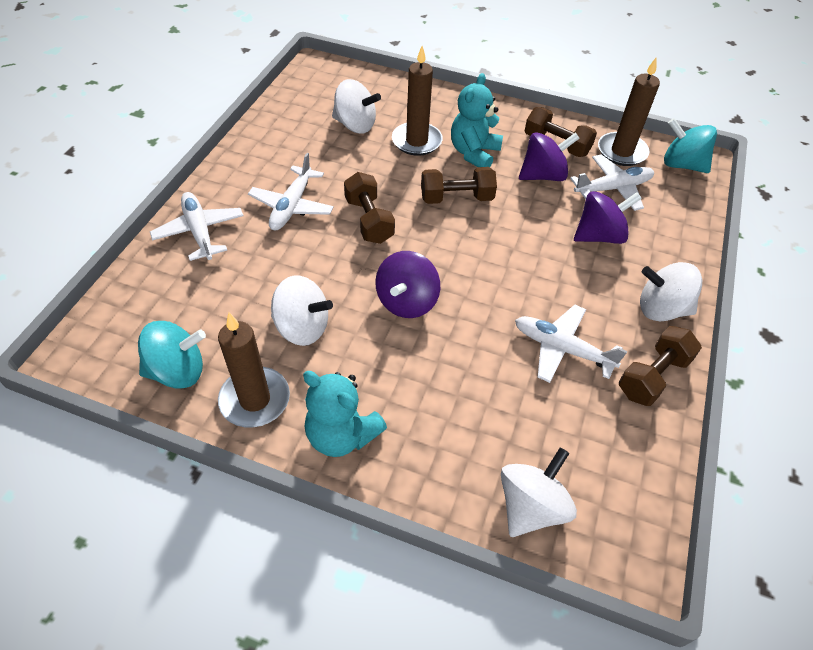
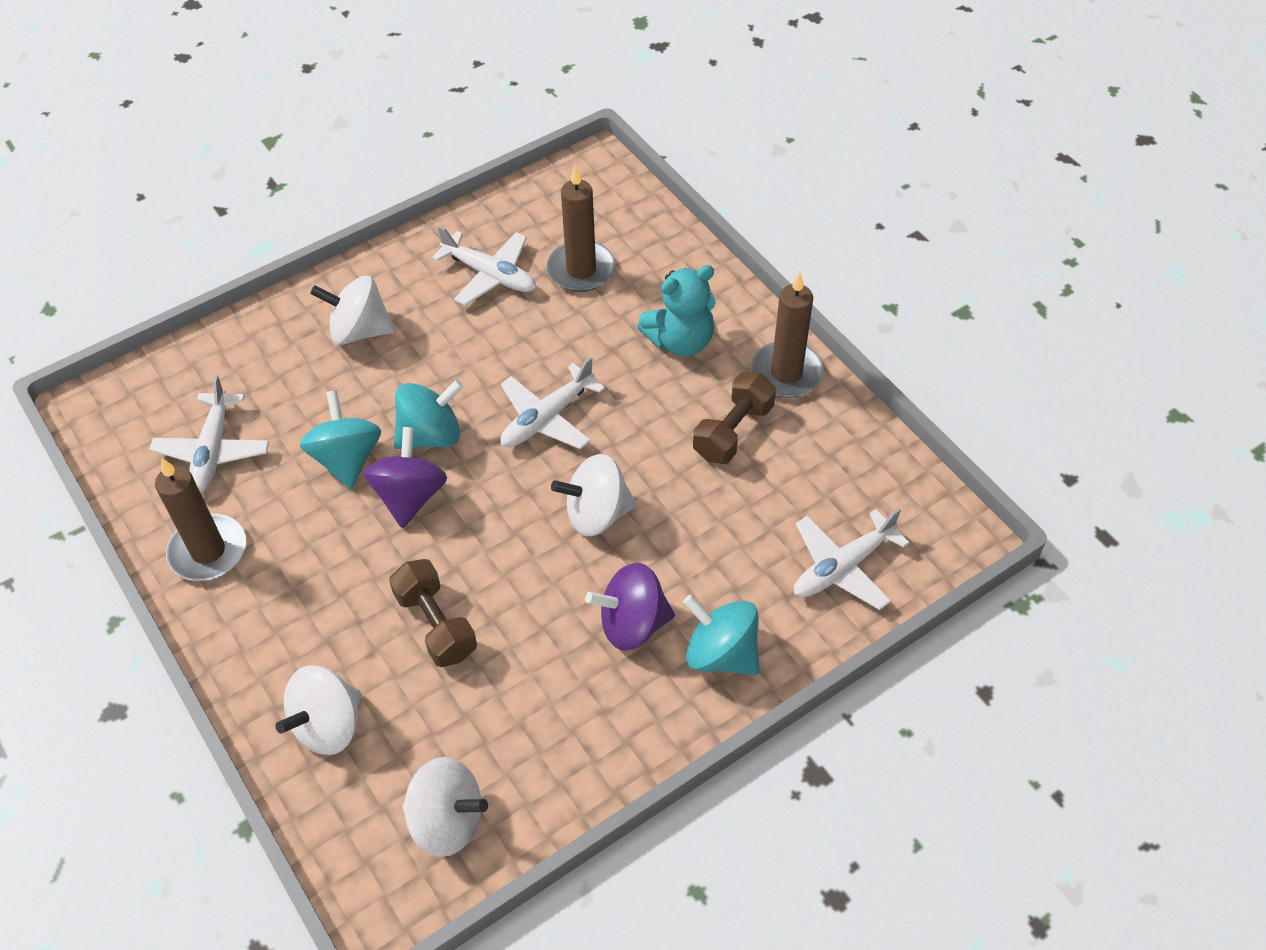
brown dumbbell: 4 -> 2
purple spinning top: 3 -> 2
turquoise spinning top: 2 -> 3
turquoise teddy bear: 2 -> 1

